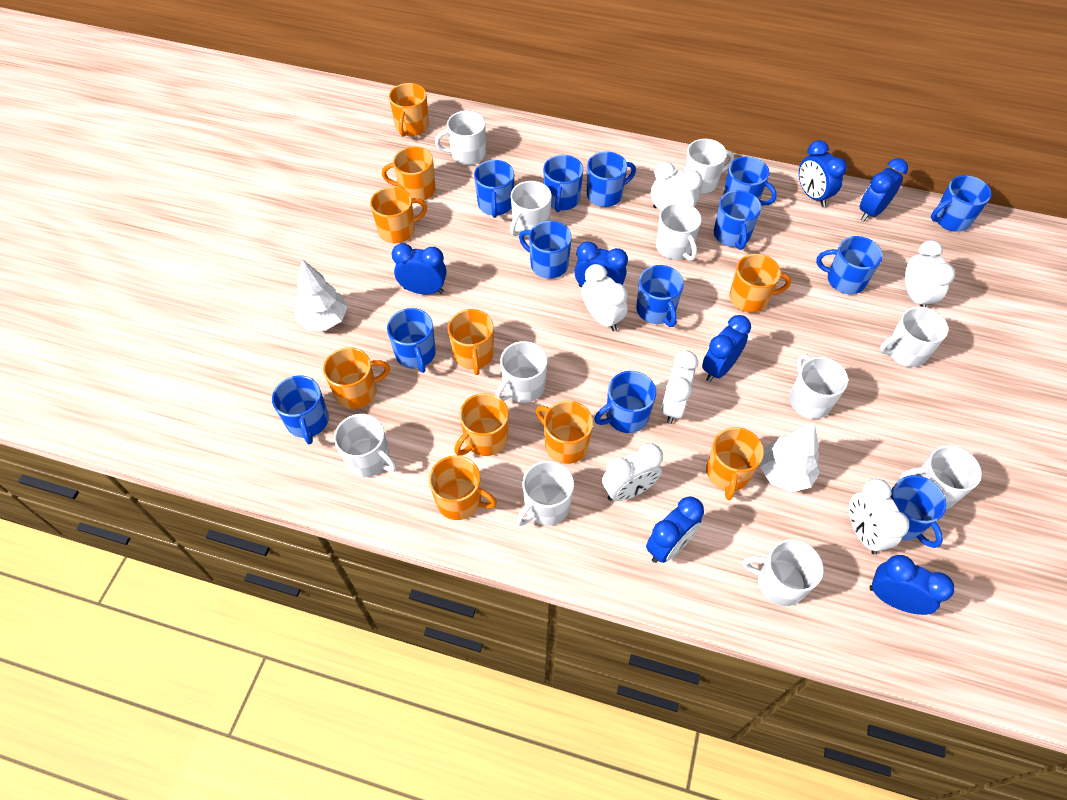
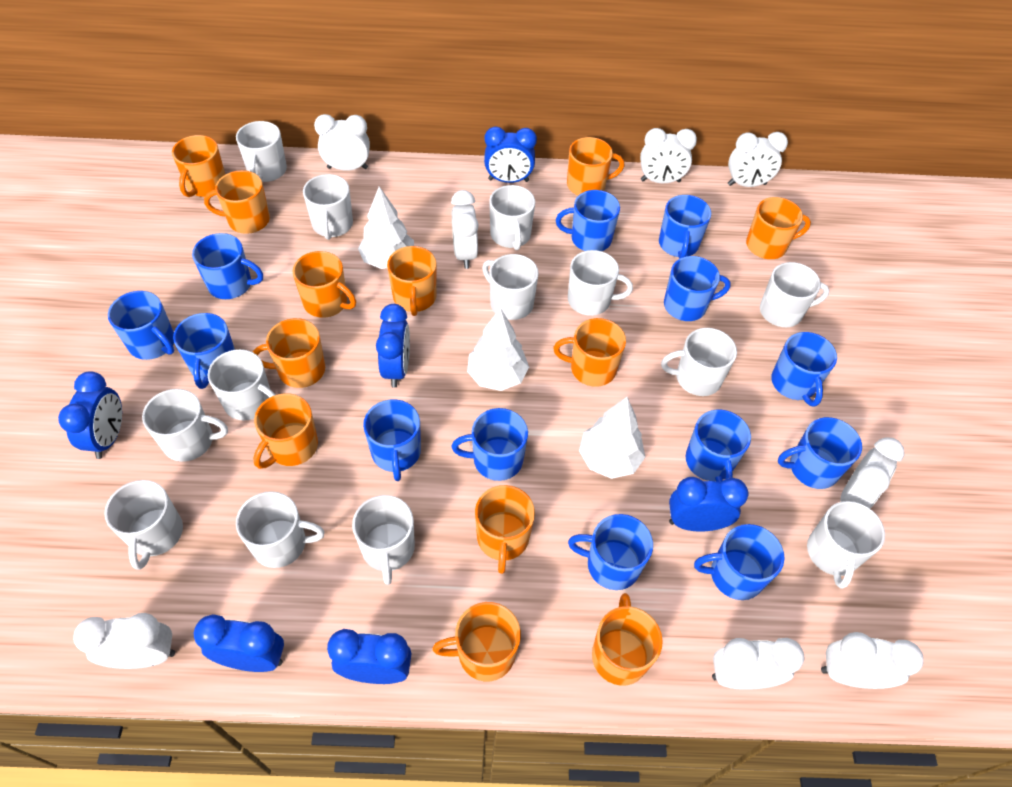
blue clock: 7 -> 6
orange mug: 10 -> 12
white clock: 6 -> 8
white mug: 11 -> 13
white tree: 2 -> 3

